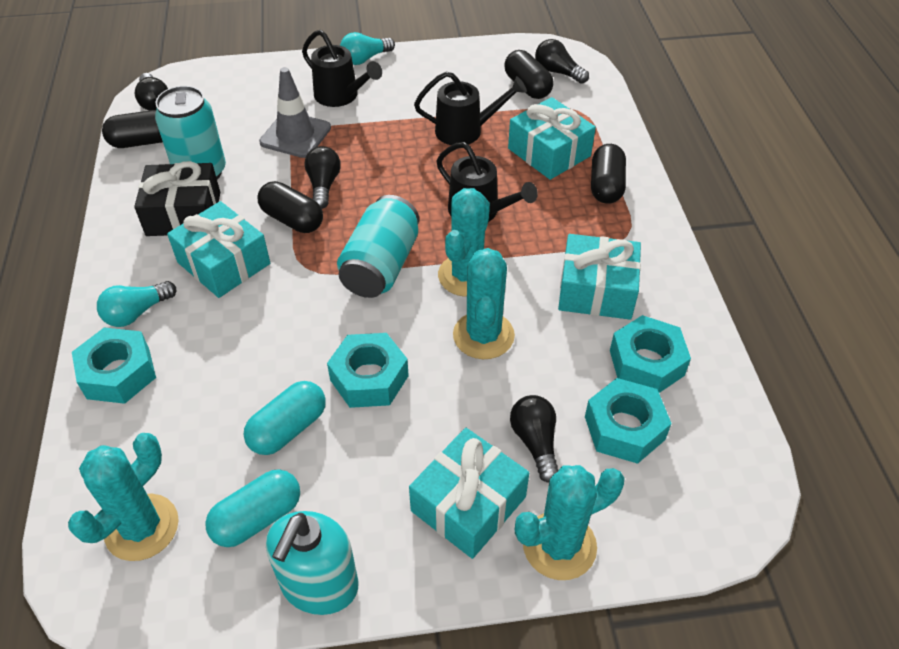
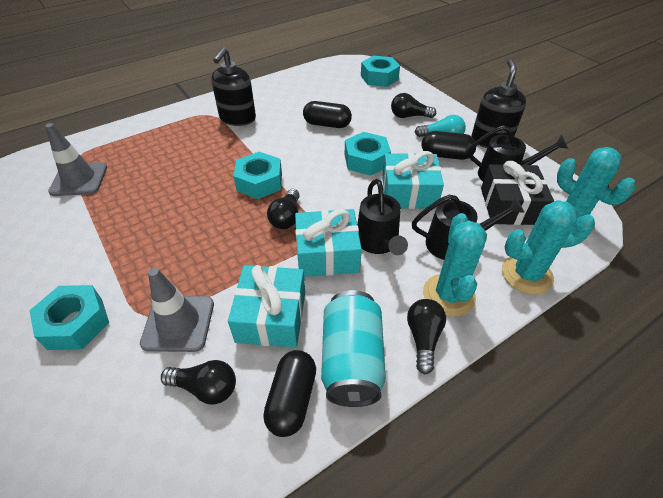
black capsule: 4 -> 3
black soap dispenser: 0 -> 2
grey traffic cone: 1 -> 2
turquoise cactus: 4 -> 3
turquoise can: 2 -> 1
turquoise capsule: 2 -> 0
turquoise gift: 4 -> 3
turquoise light bulb: 2 -> 1
turquoise soap dispenser: 1 -> 0

